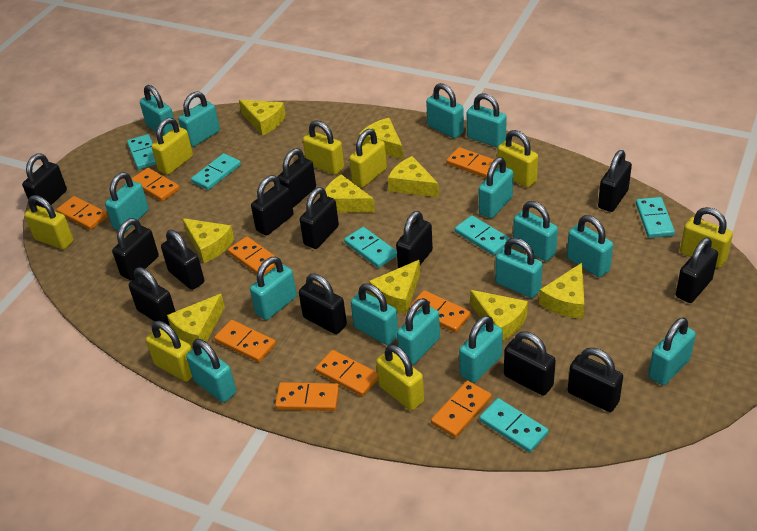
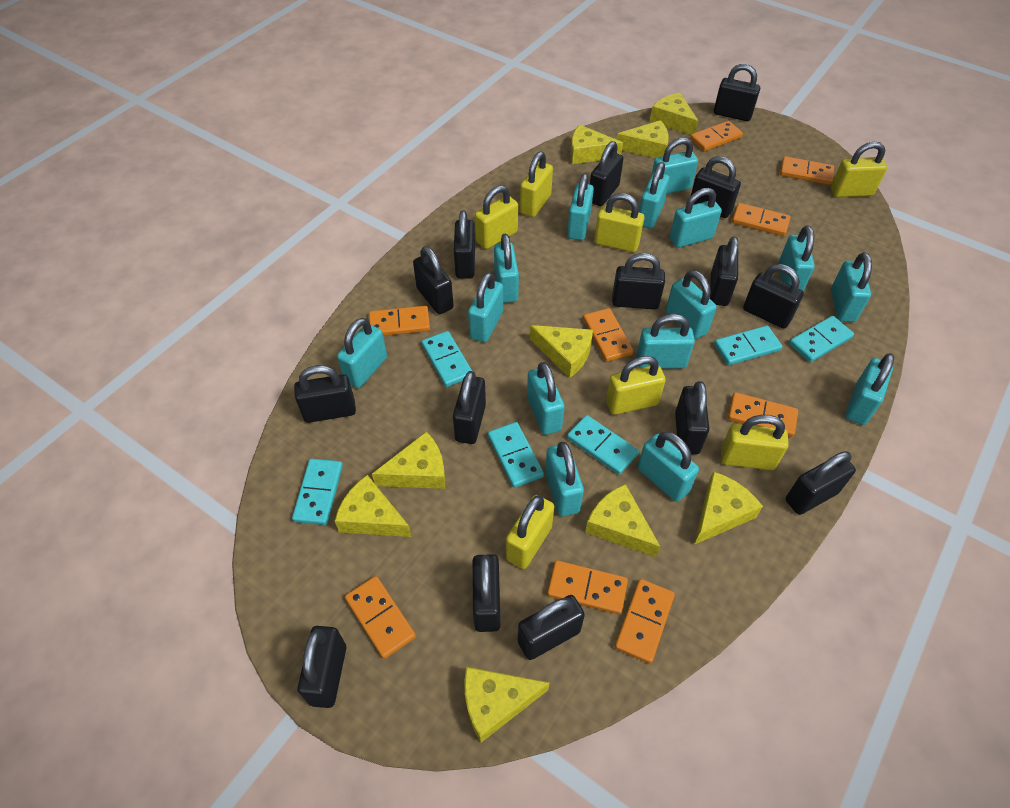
black padlock: 13 -> 15
yellow padlock: 8 -> 7

